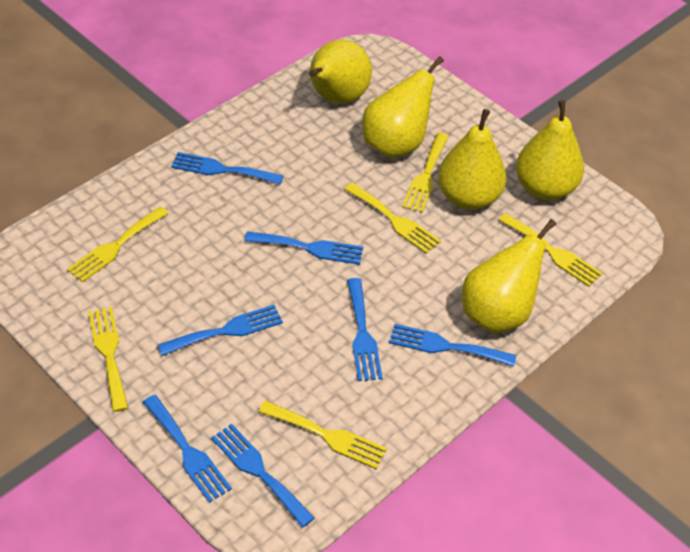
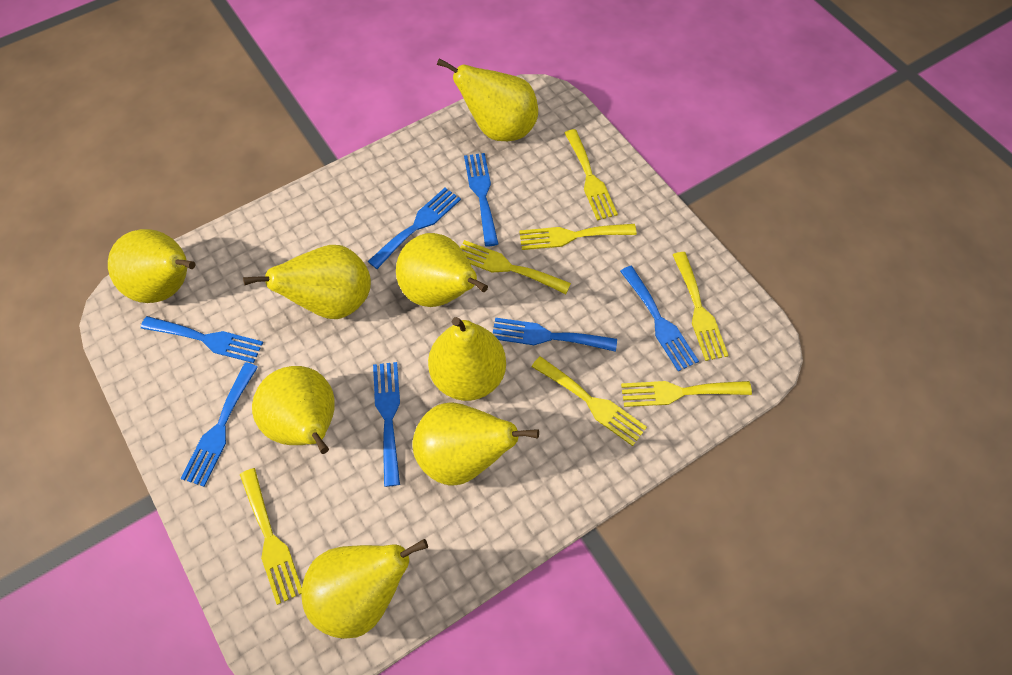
yellow fork: 6 -> 7
yellow pear: 5 -> 8

